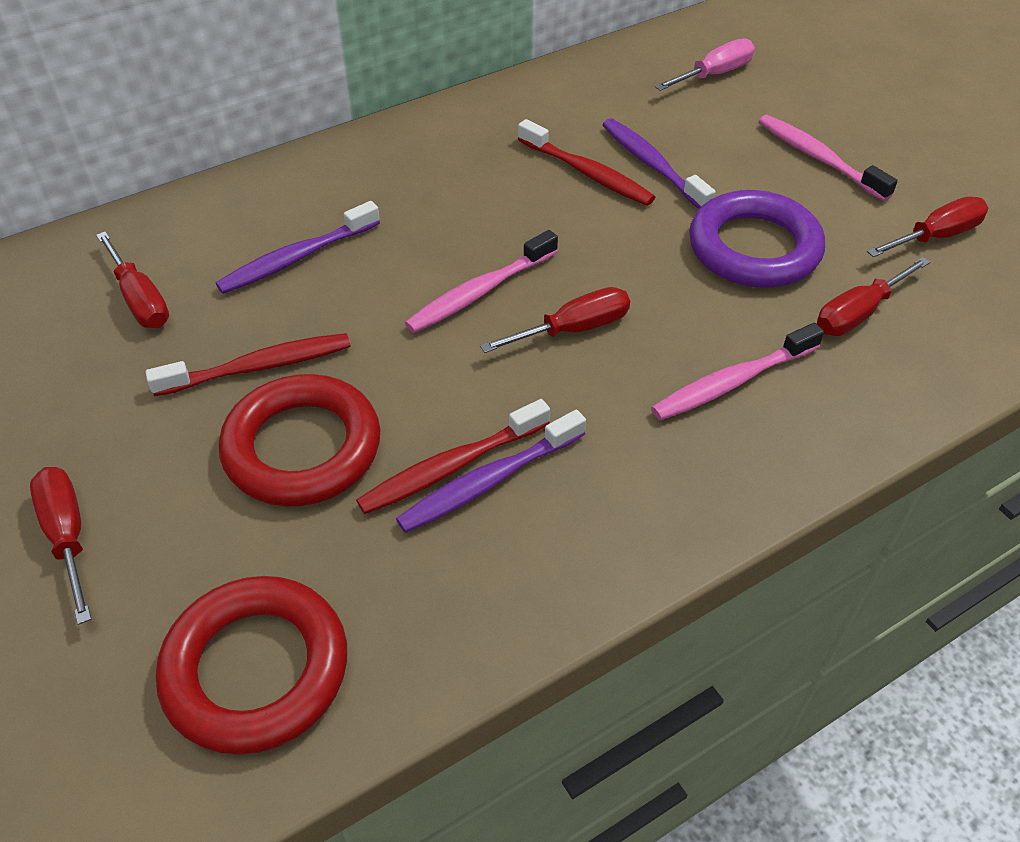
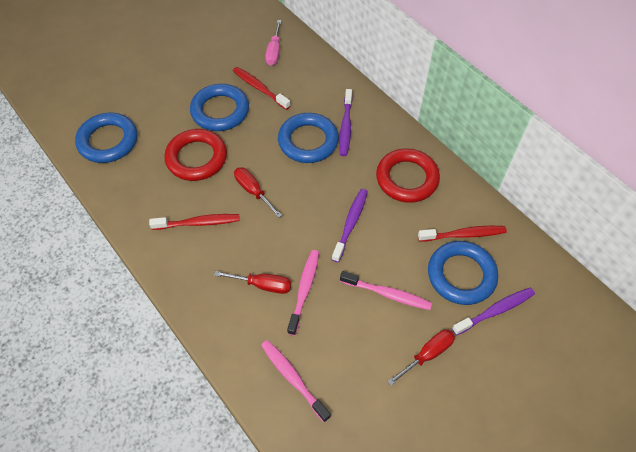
blue ring: 0 -> 4
purple ring: 1 -> 0
red screwdriver: 5 -> 3

